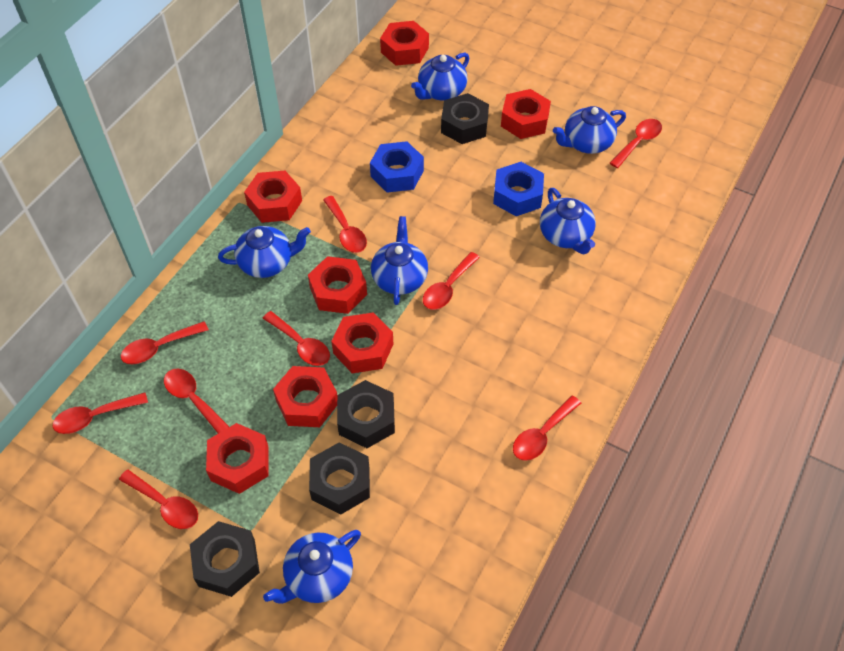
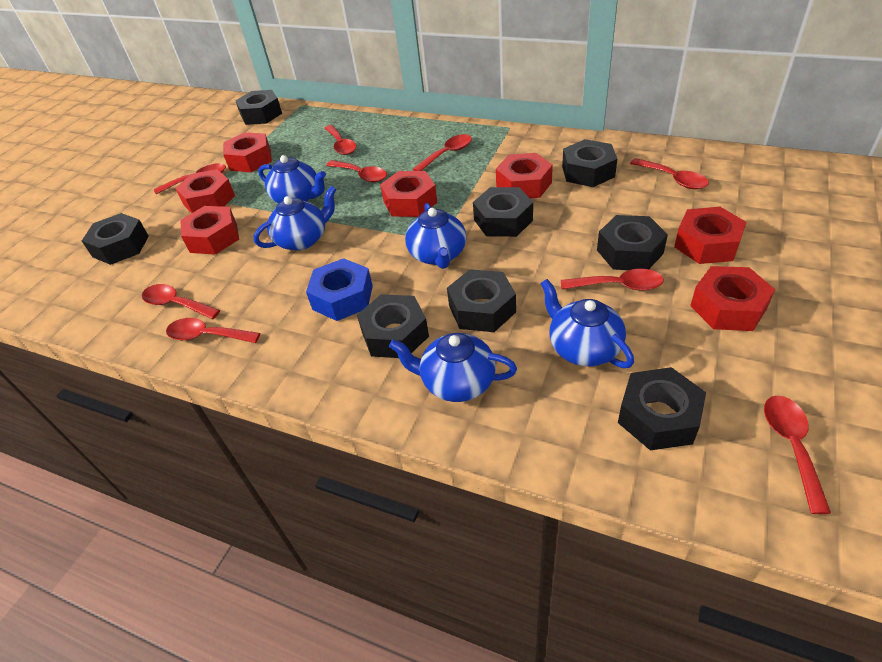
black nut: 4 -> 8
blue nut: 2 -> 1
blue teapot: 6 -> 5

